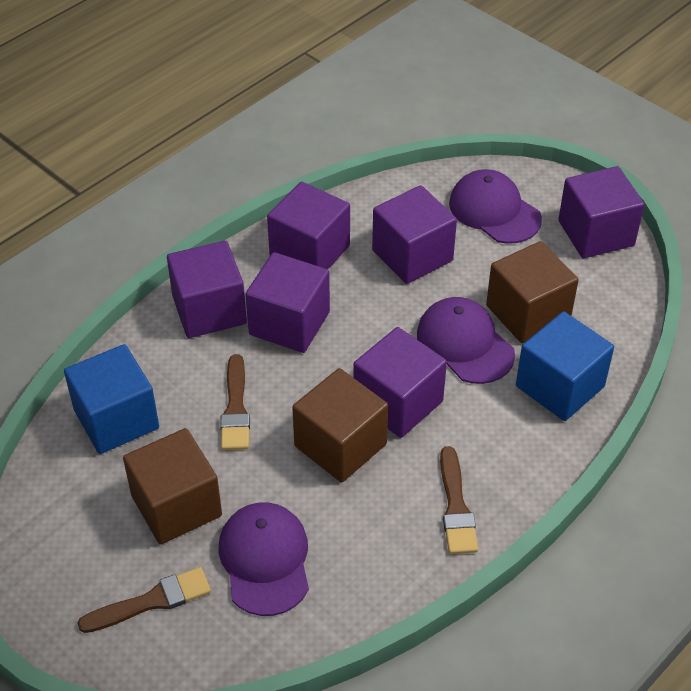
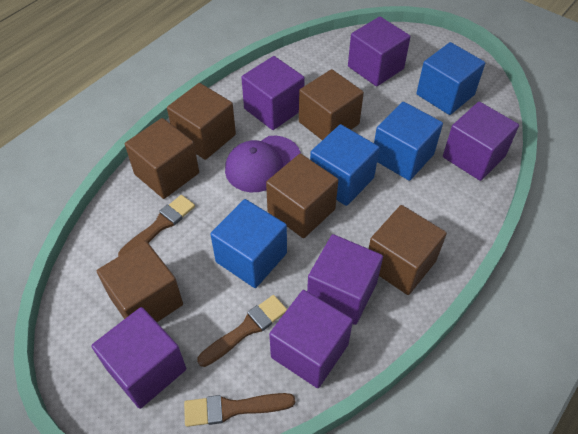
blue cube: 2 -> 4
brown cube: 3 -> 6
purple cap: 3 -> 1

